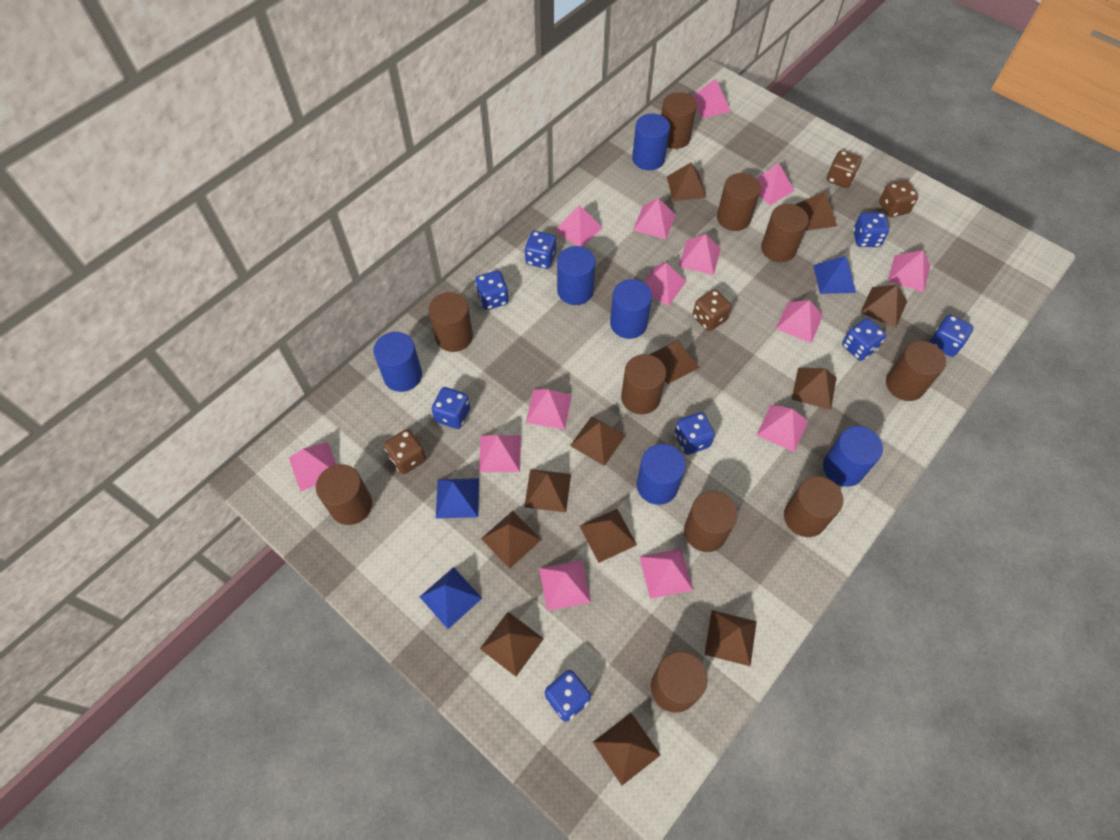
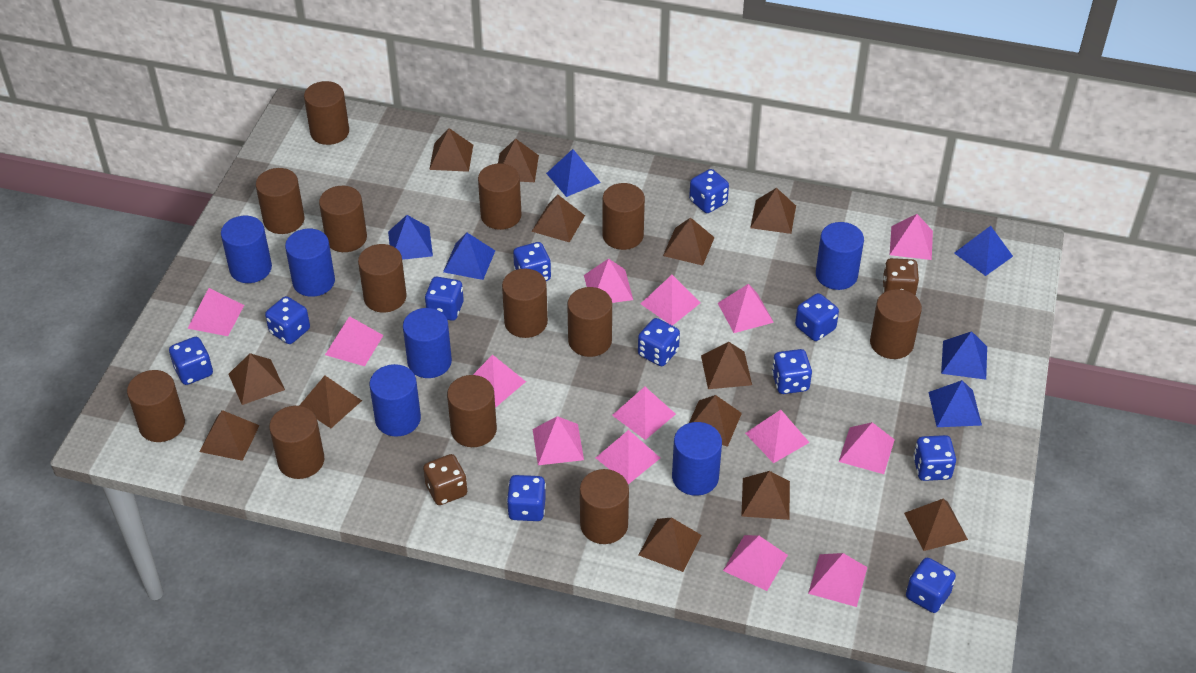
blue dice: 8 -> 11
blue pyramid: 3 -> 6
brown cylinder: 10 -> 13
brown dice: 4 -> 2
brown pyramid: 12 -> 13

